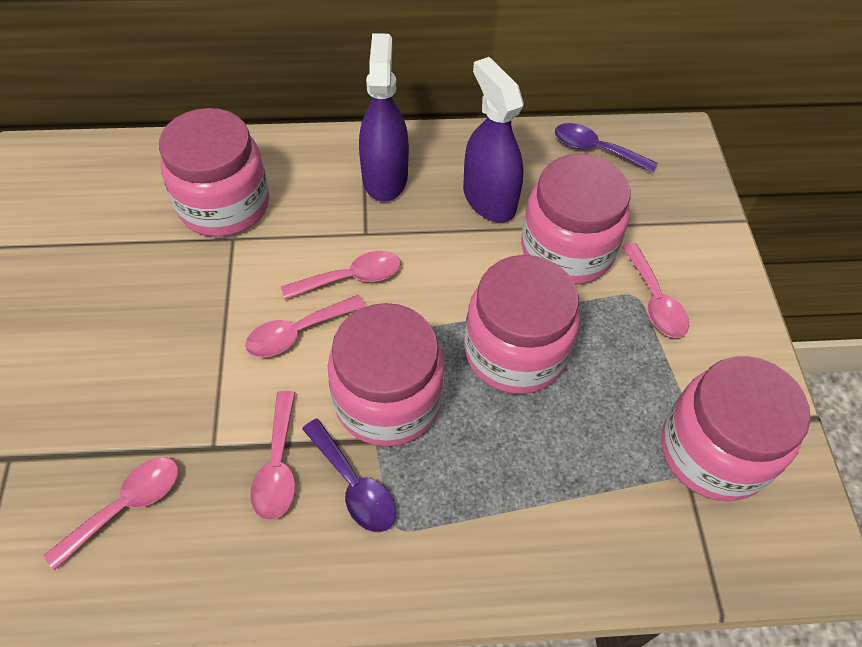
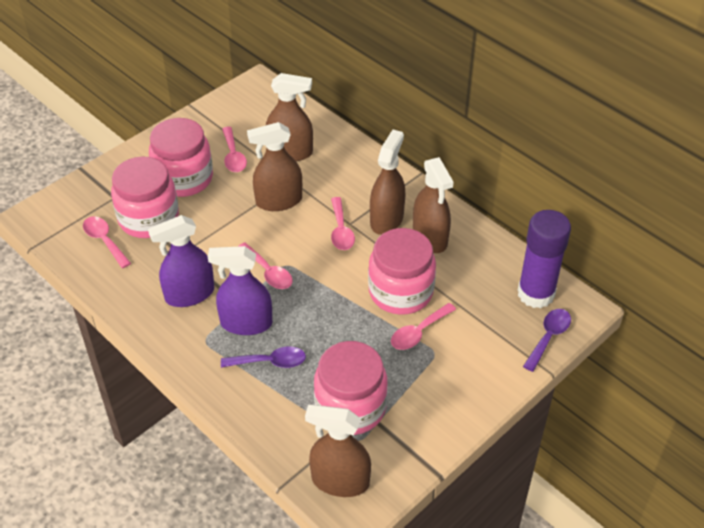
brown spray bottle: 0 -> 5
pink jar: 5 -> 4
purple glue stick: 0 -> 1

